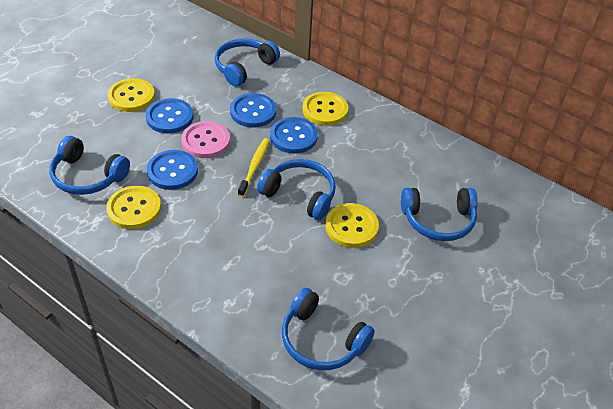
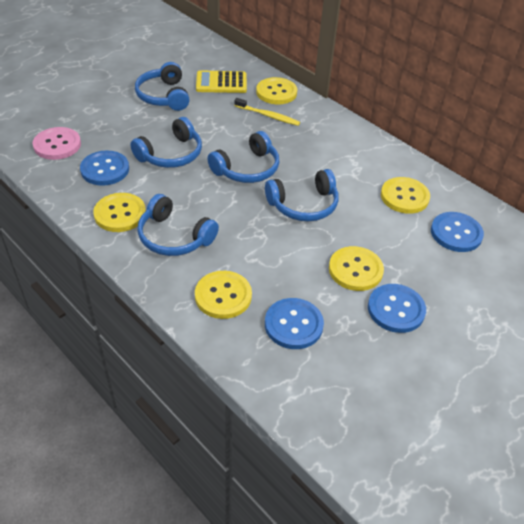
yellow button: 4 -> 5
yellow calculator: 0 -> 1

